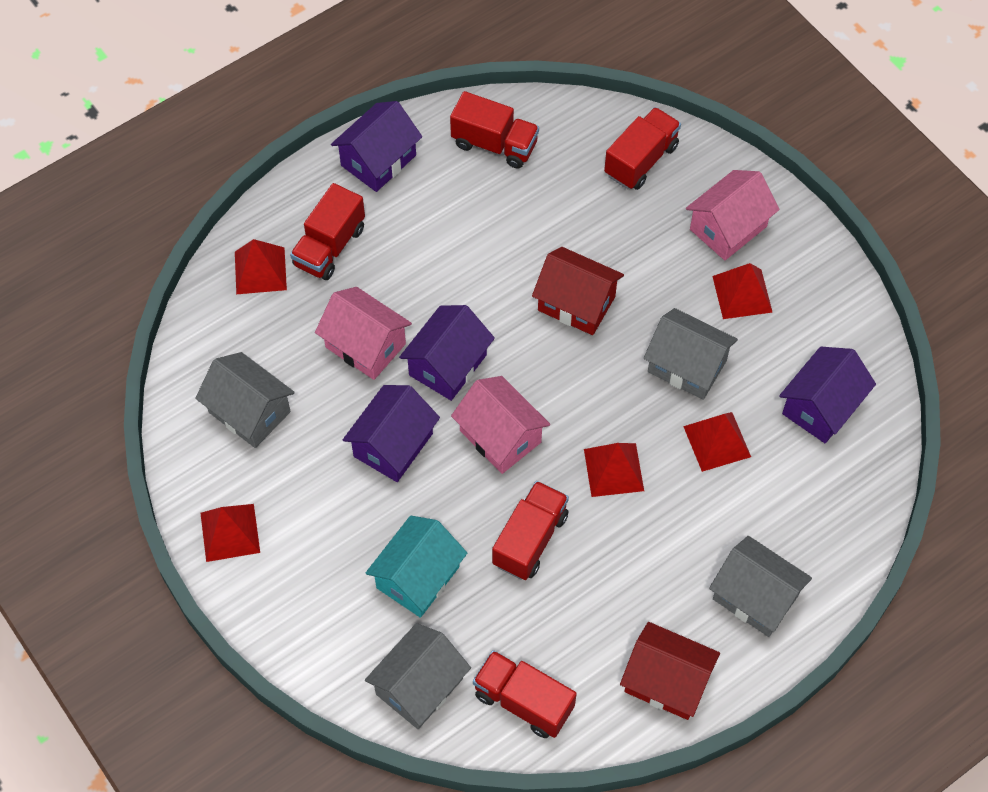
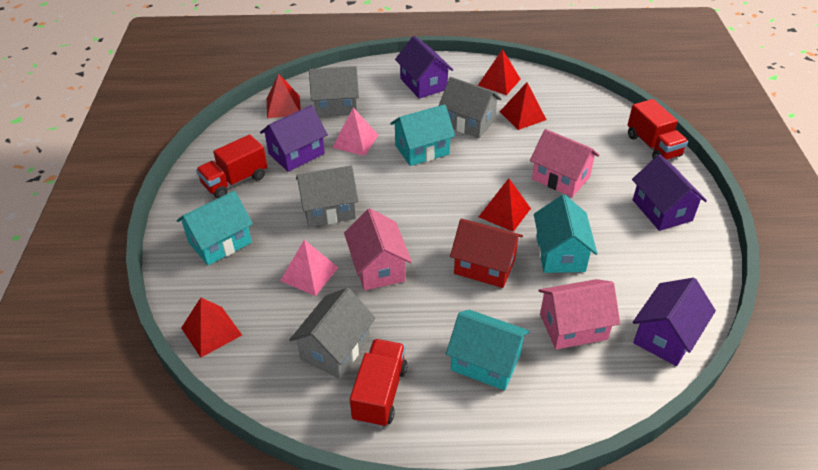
pink pyramid: 0 -> 2
red house: 2 -> 1
red truck: 5 -> 3
turquoise house: 1 -> 4

